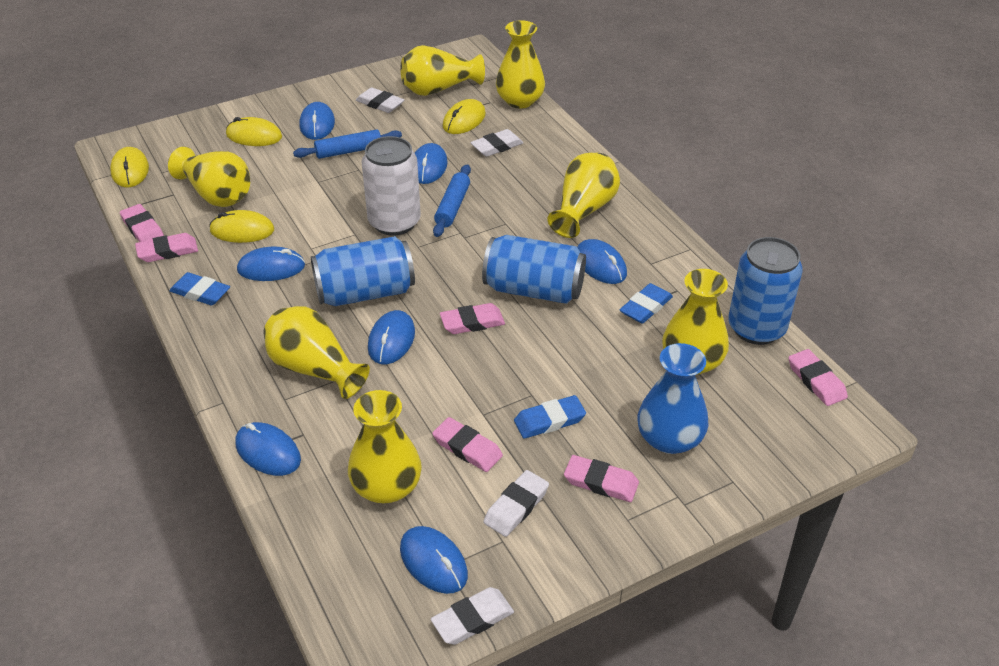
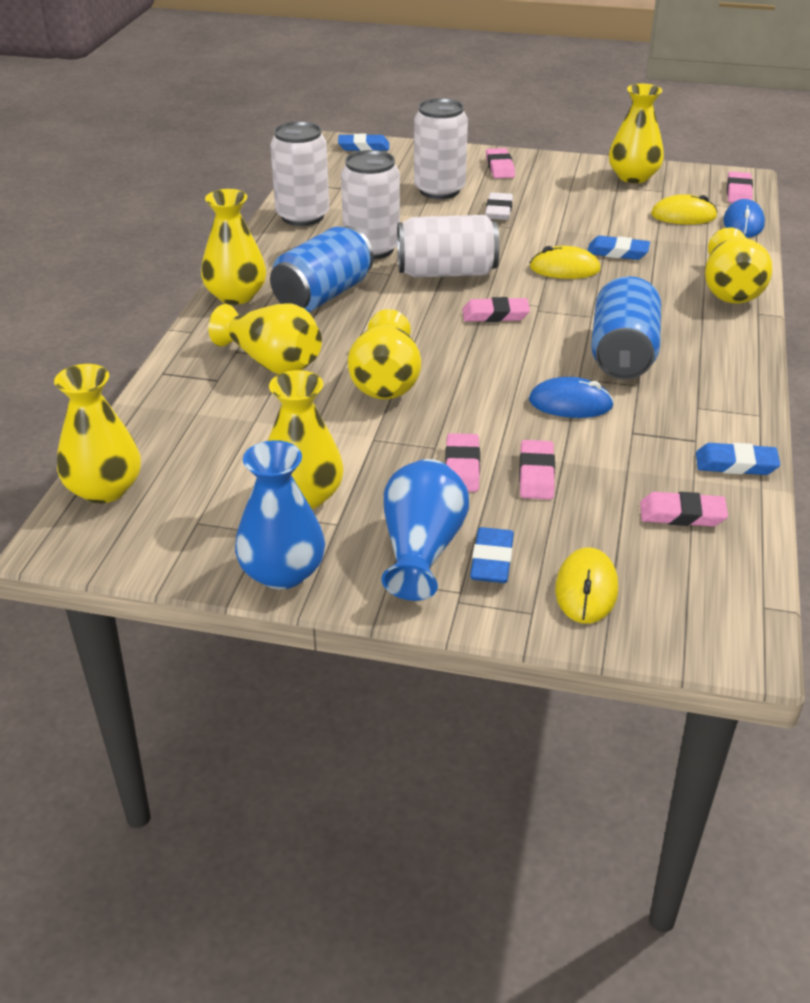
blue can: 3 -> 2
blue eraser: 3 -> 4
blue mouse: 7 -> 2
blue rolling pin: 2 -> 0
blue vase: 1 -> 2
white can: 1 -> 4
white eraser: 4 -> 1
yellow mouse: 4 -> 3

